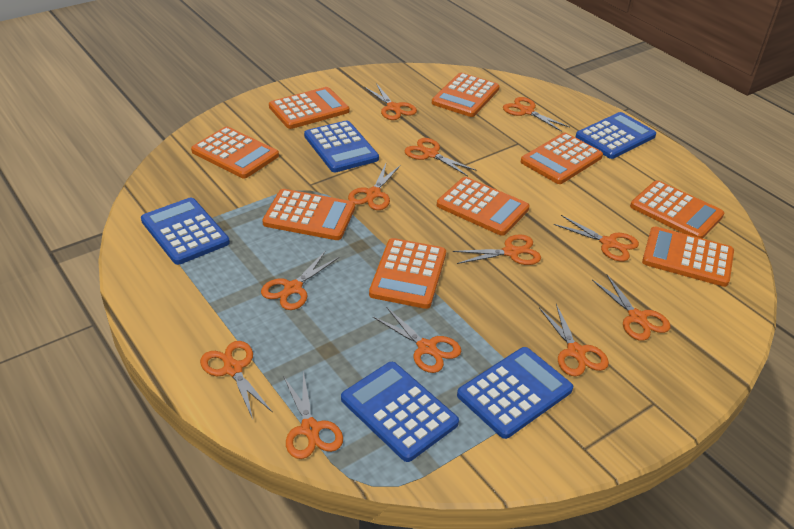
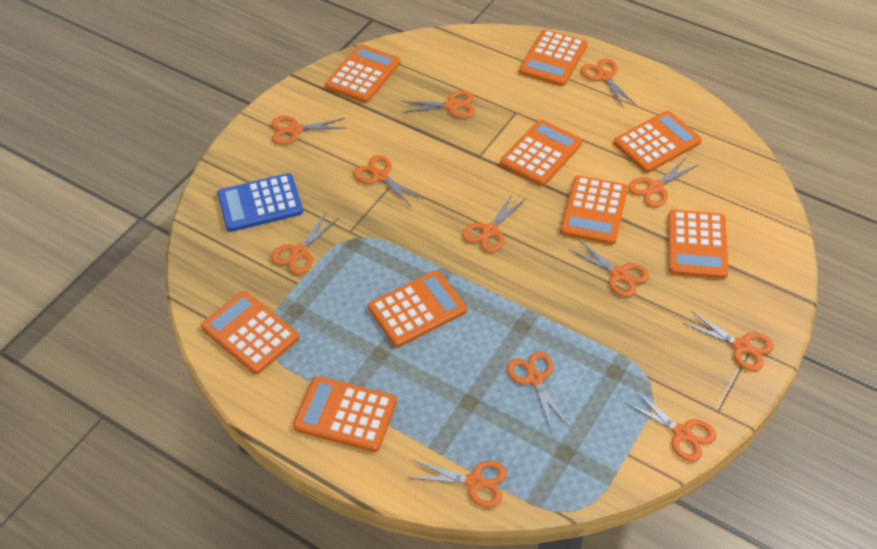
blue calculator: 5 -> 1

